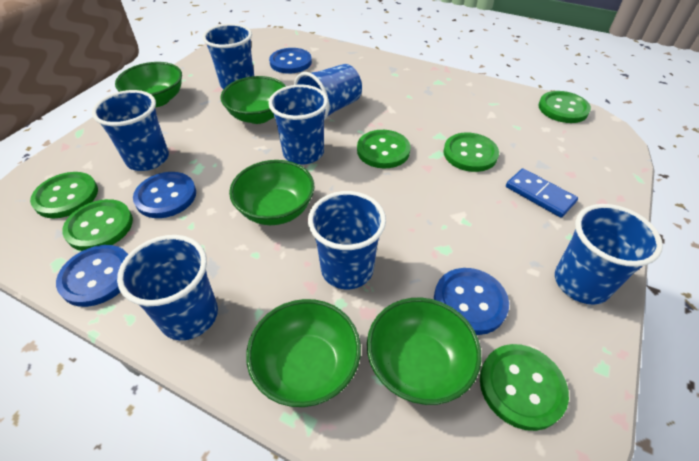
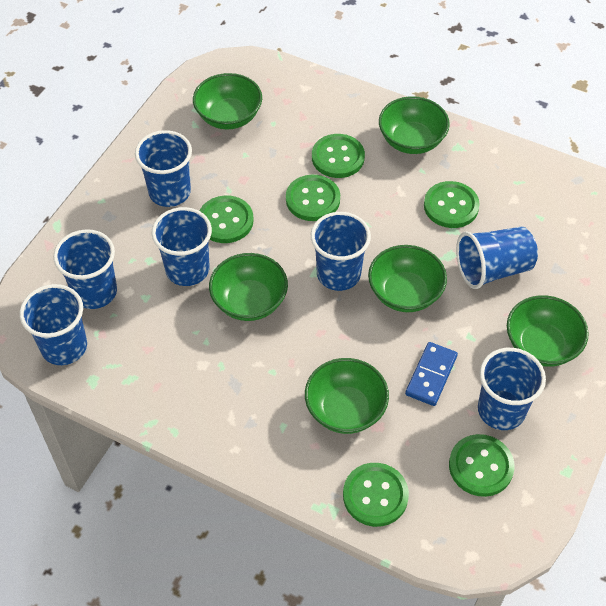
blue button: 4 -> 0
green bowl: 5 -> 6

